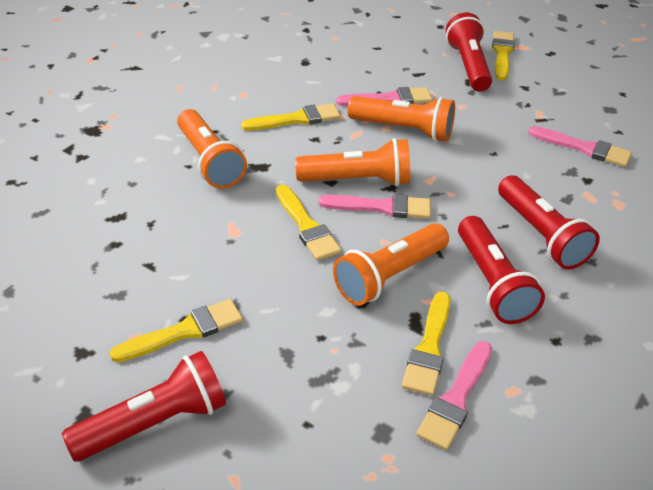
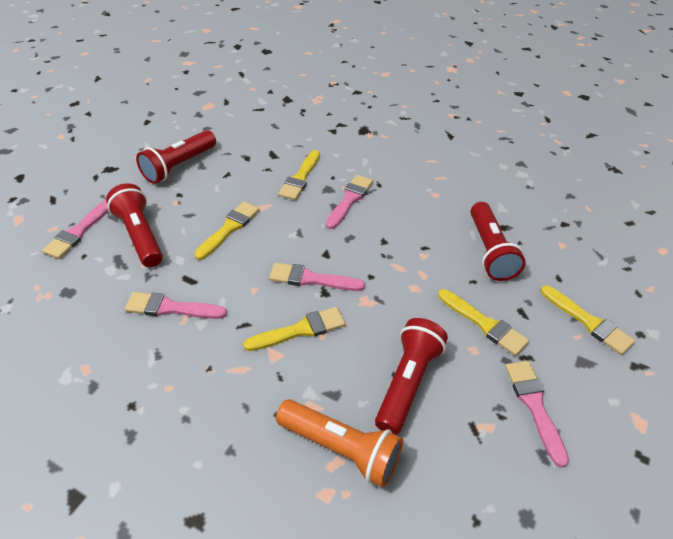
orange flashlight: 4 -> 1
pink brush: 4 -> 5

